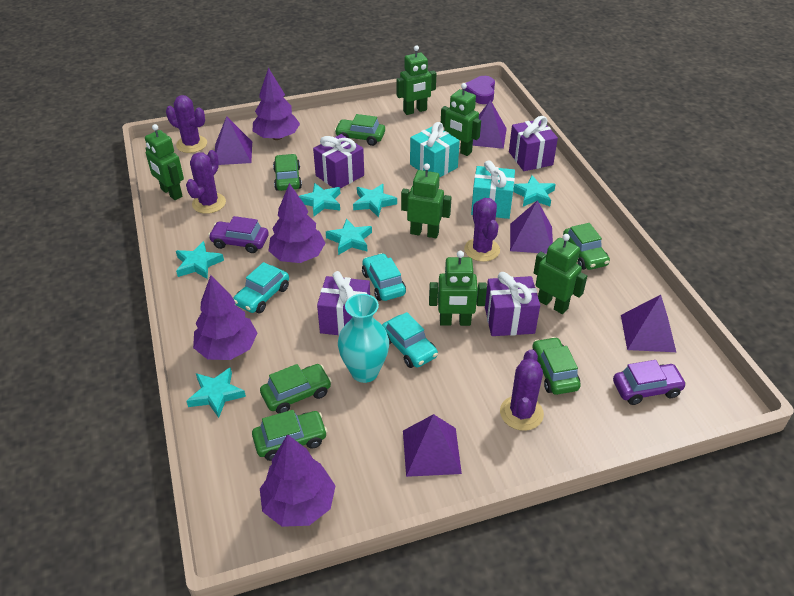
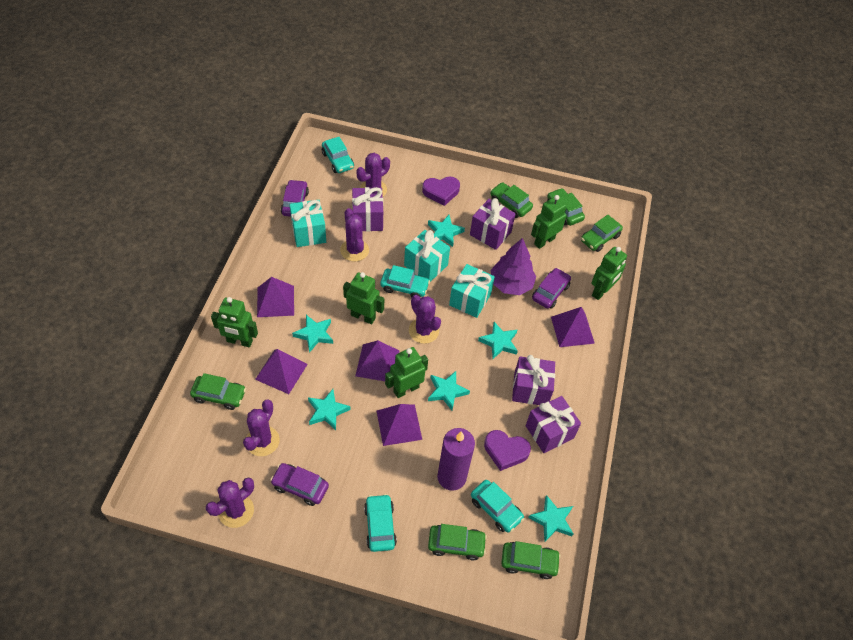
green robot: 6 -> 5
purple cactus: 4 -> 5
purple candle: 0 -> 1
purple car: 2 -> 3
purple heart: 1 -> 2
purple tree: 4 -> 1
turquoise car: 3 -> 4
turquoise gift: 2 -> 3
turquoise vase: 1 -> 0

